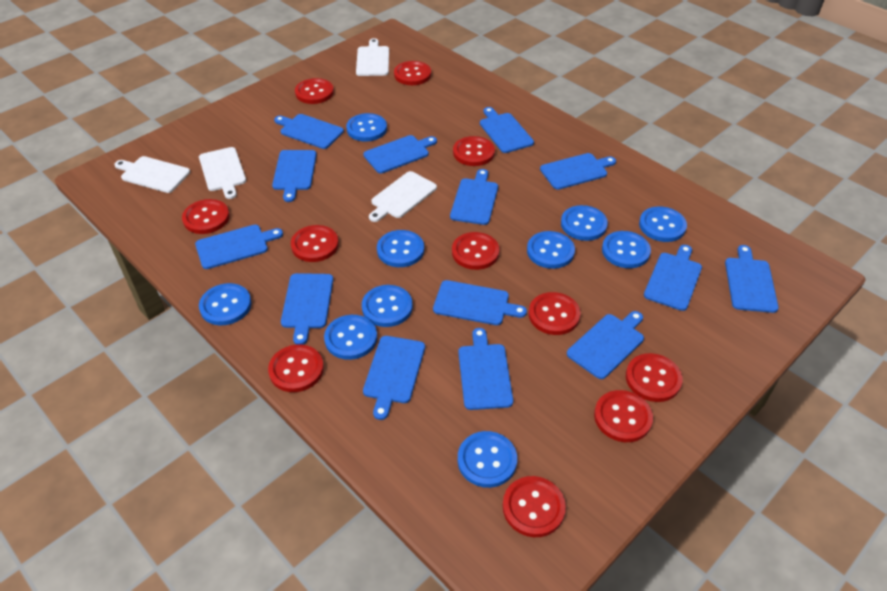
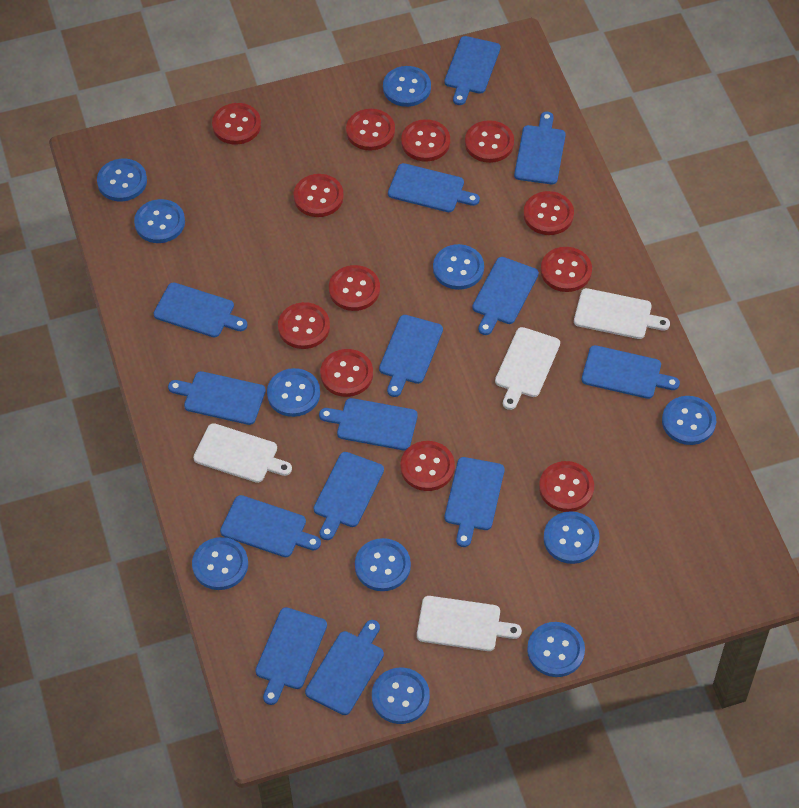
blue button: 10 -> 11
red button: 11 -> 12

